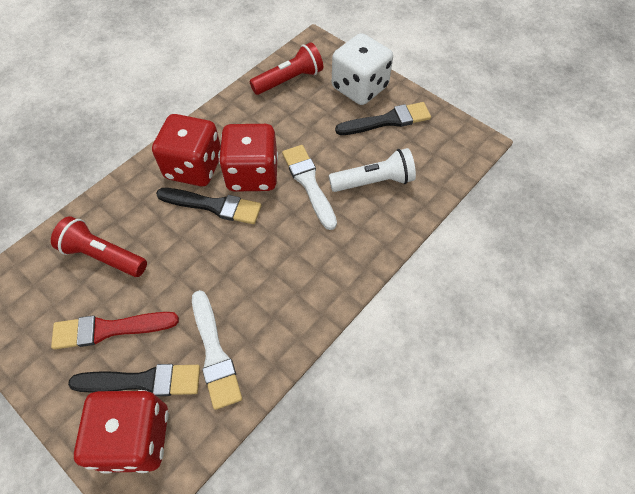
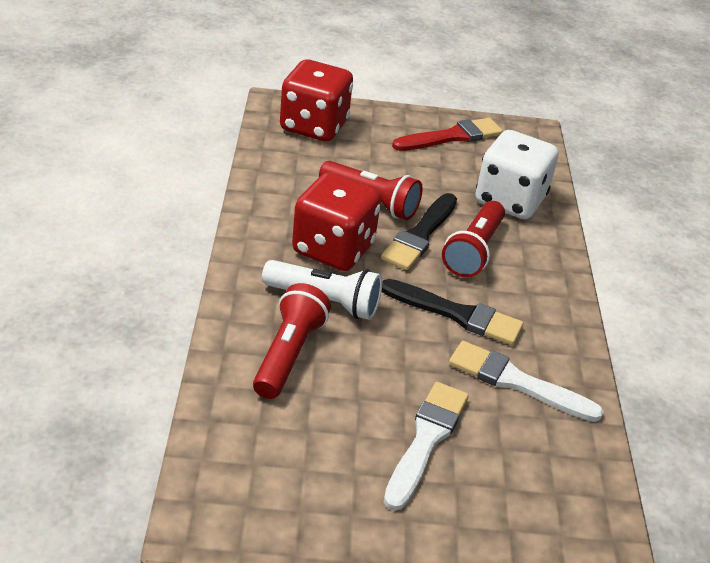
black brush: 3 -> 2
red dice: 3 -> 2
red flashlight: 2 -> 3

